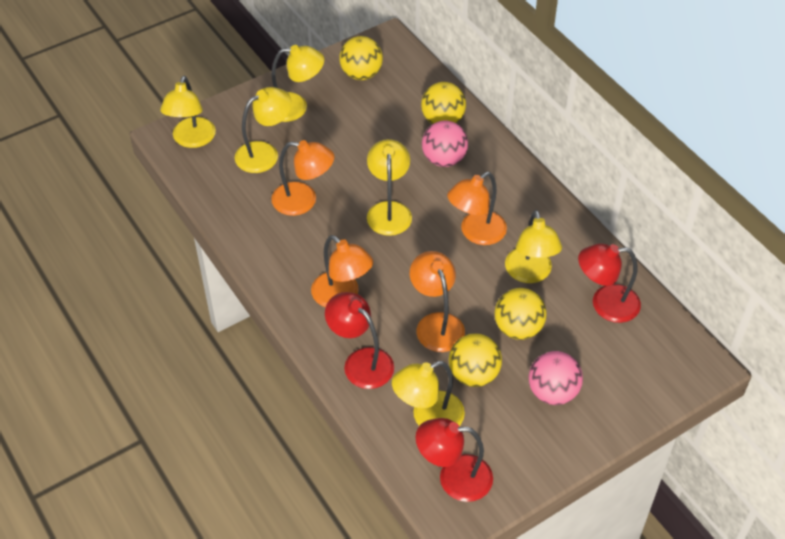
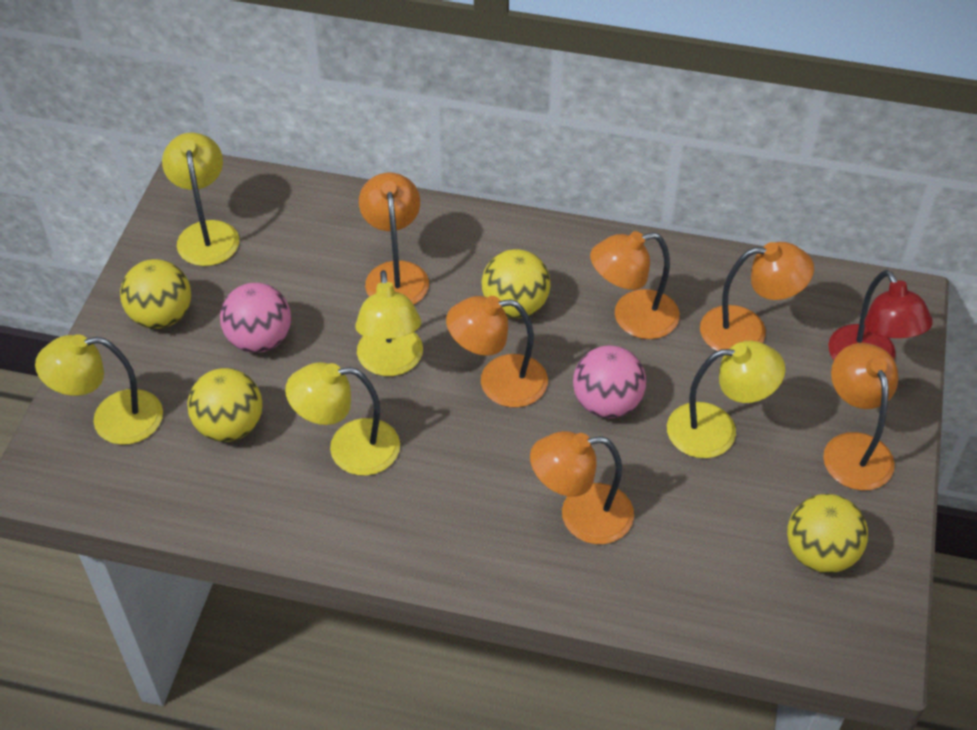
orange lamp: 4 -> 6
red lamp: 3 -> 1
yellow lamp: 6 -> 5

